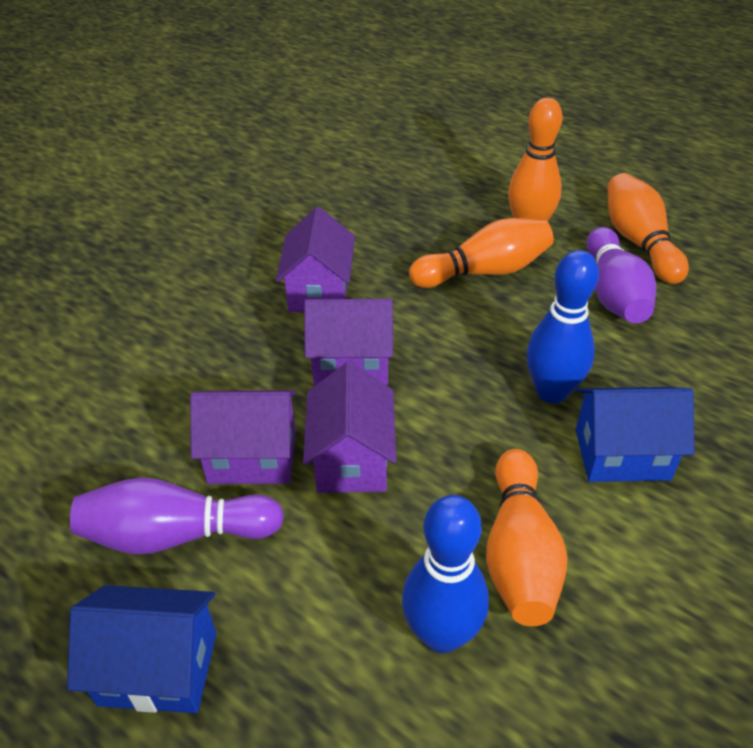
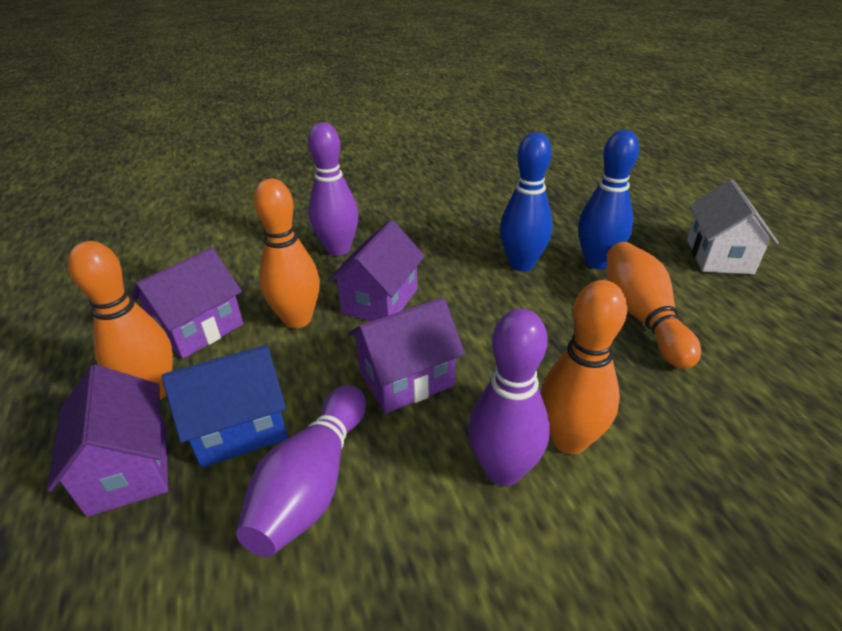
blue house: 2 -> 1
purple bowling pin: 2 -> 3
white house: 0 -> 1

